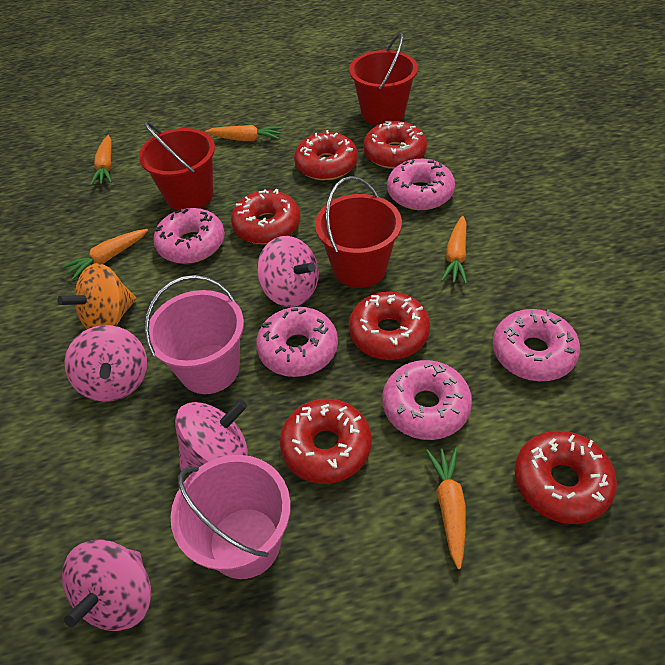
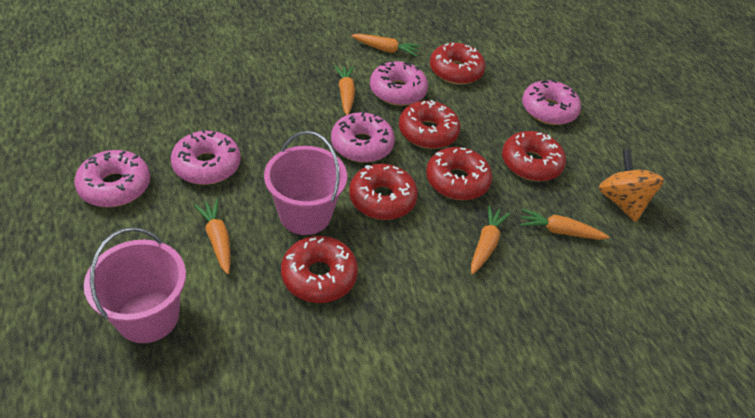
pink spinning top: 4 -> 0
red bucket: 3 -> 0

